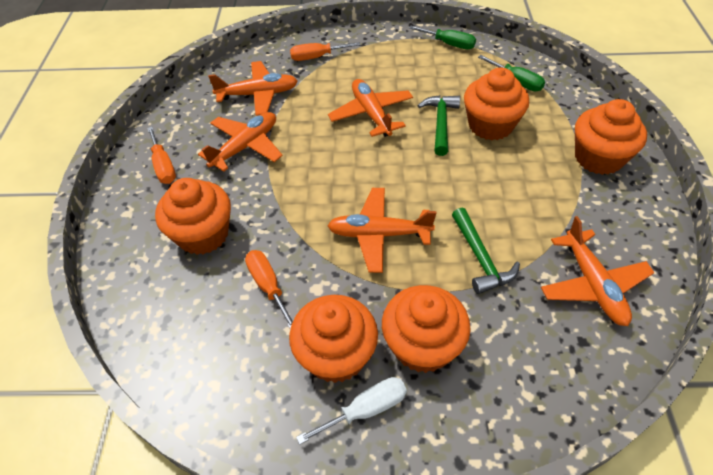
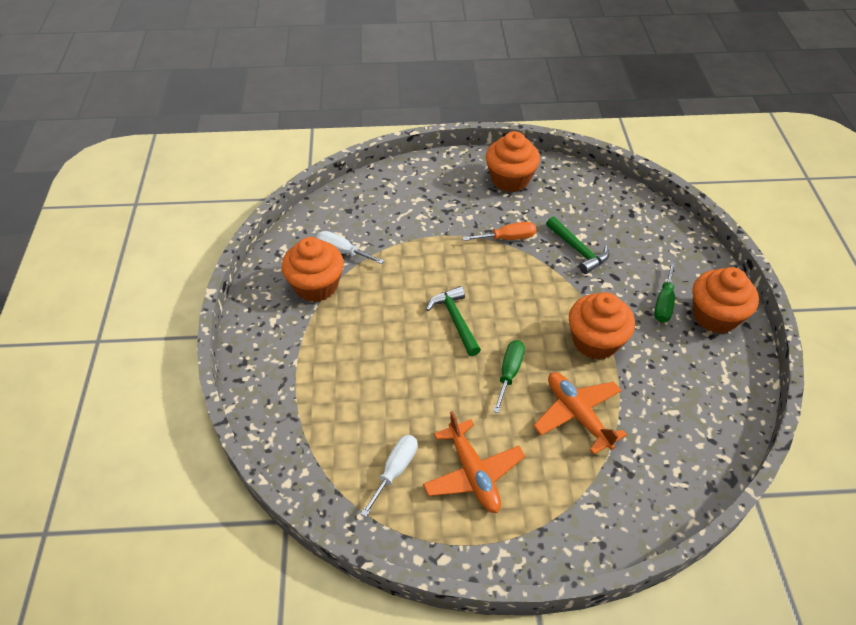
orange cupcake: 5 -> 4
orange plane: 5 -> 2
orange screwdriver: 3 -> 1
white screwdriver: 1 -> 2

